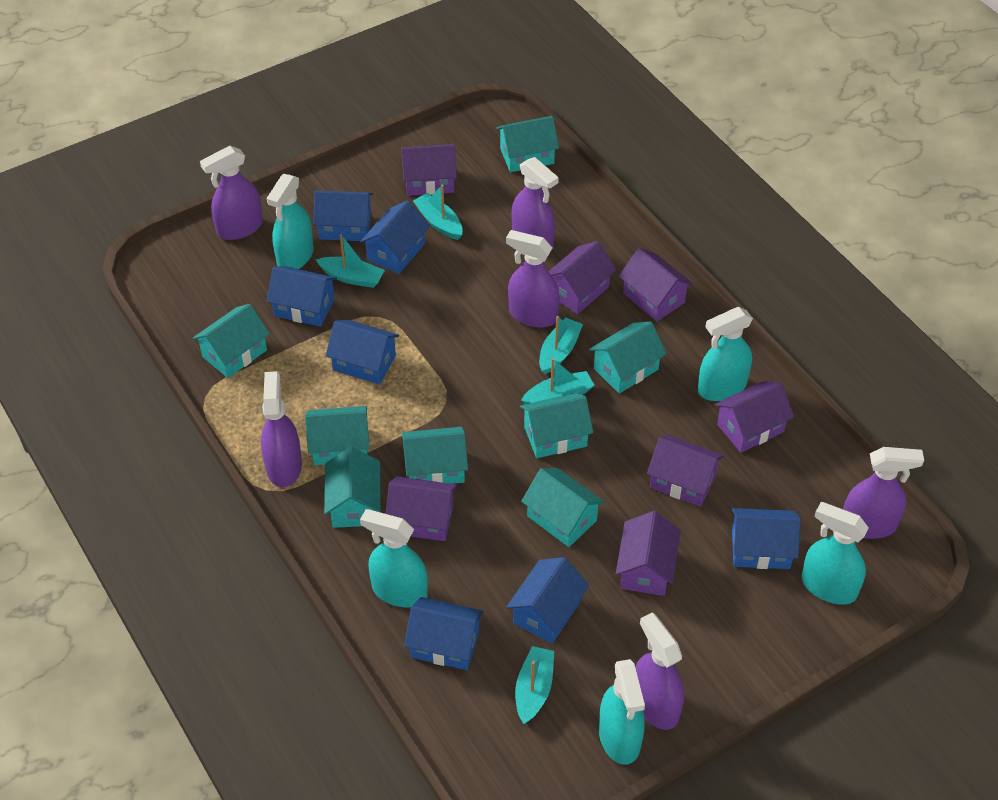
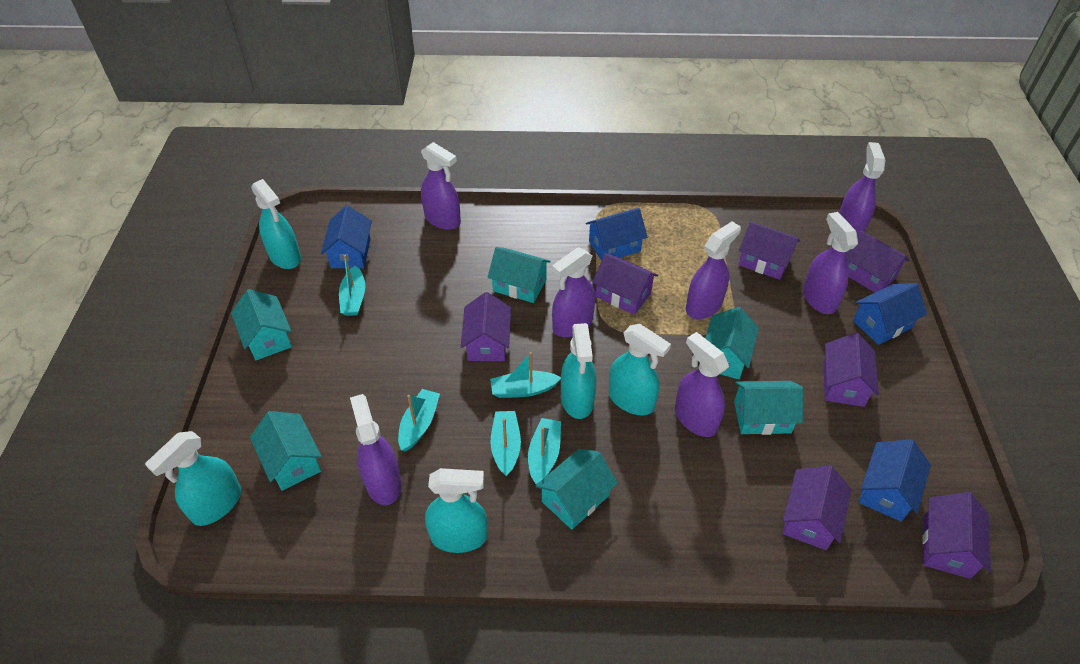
blue house: 7 -> 4
purple spray bottle: 6 -> 7
turquoise house: 8 -> 6

